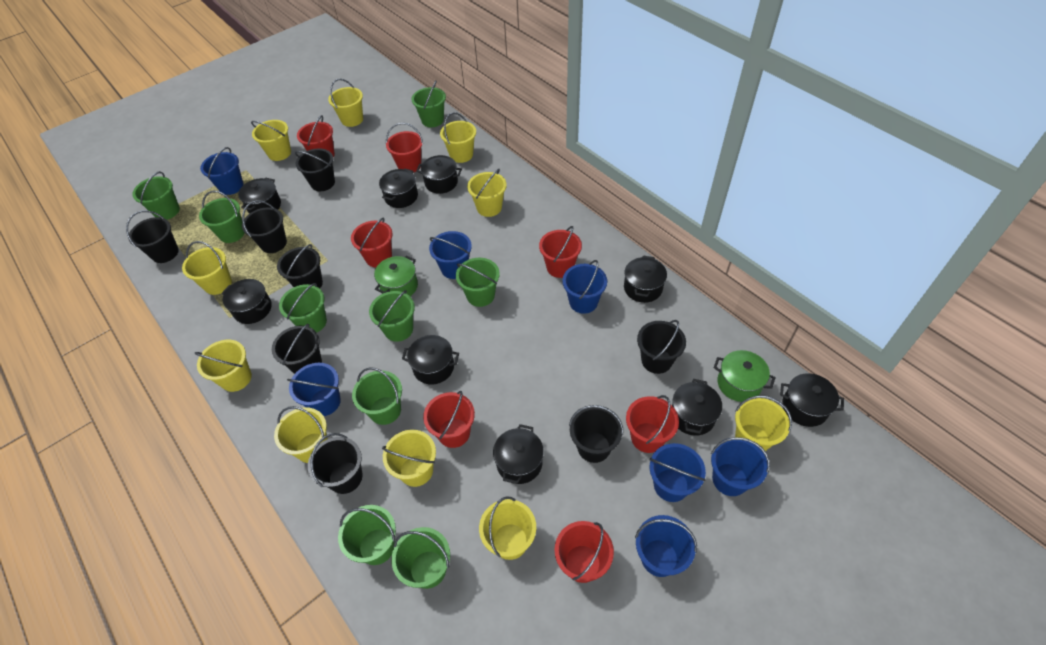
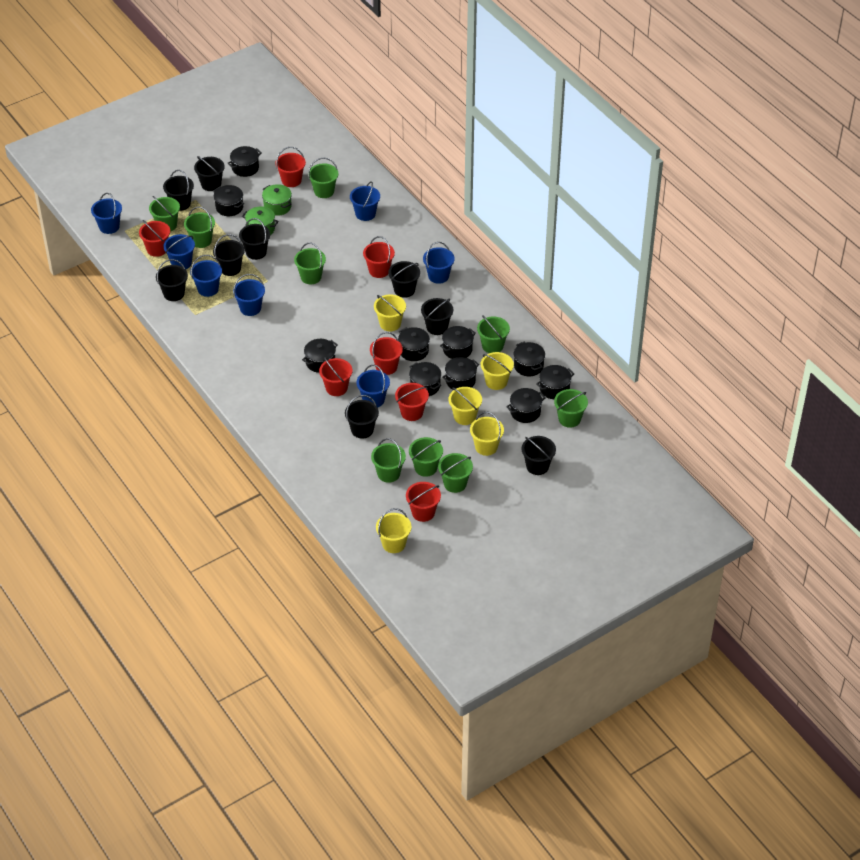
black bucket: 8 -> 9
black pot: 9 -> 10
yellow bucket: 10 -> 5

